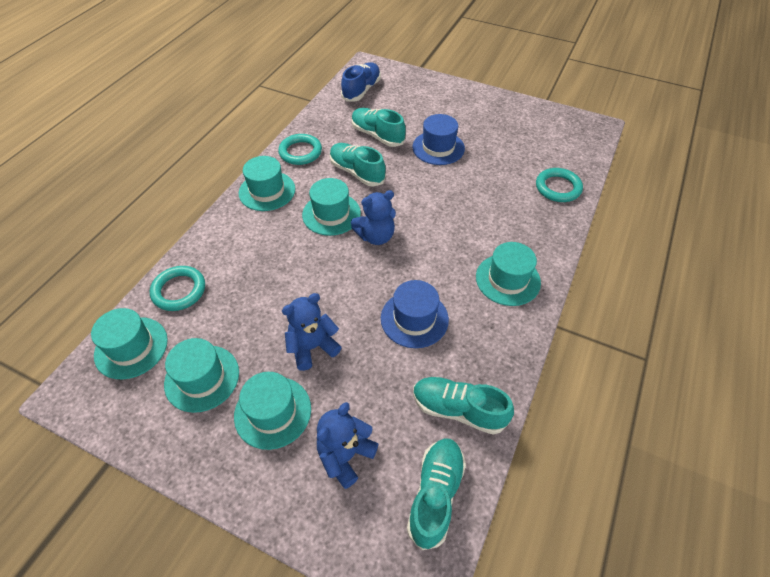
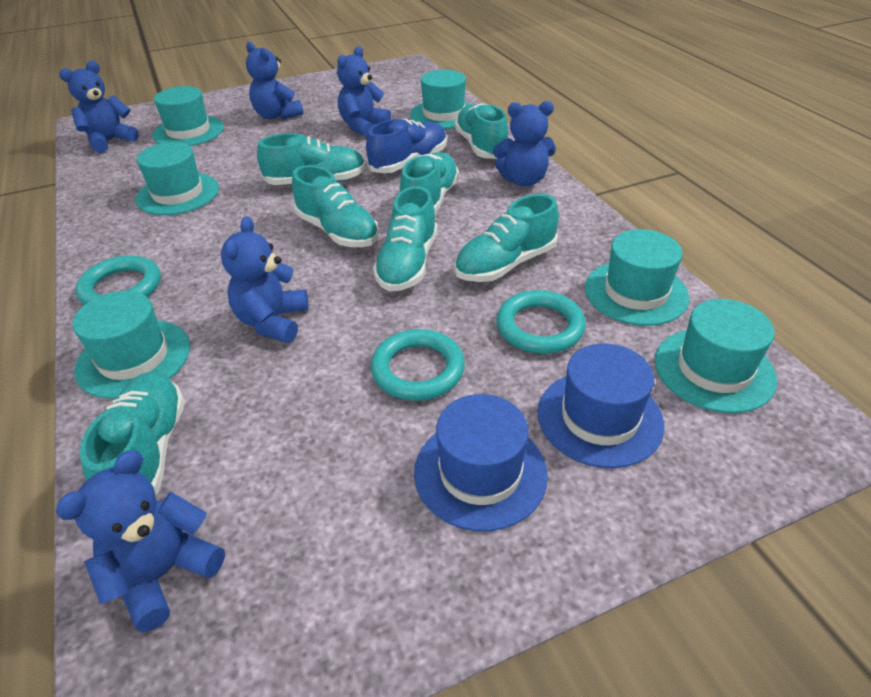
blue teddy bear: 3 -> 6
turquoise shoe: 4 -> 7

